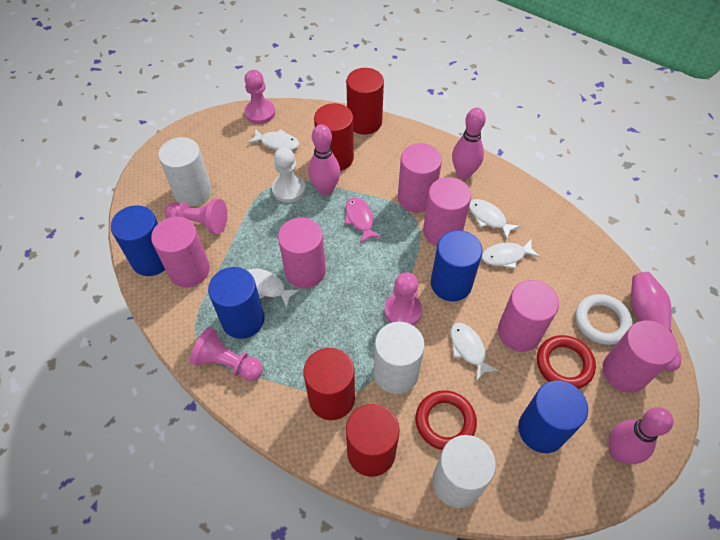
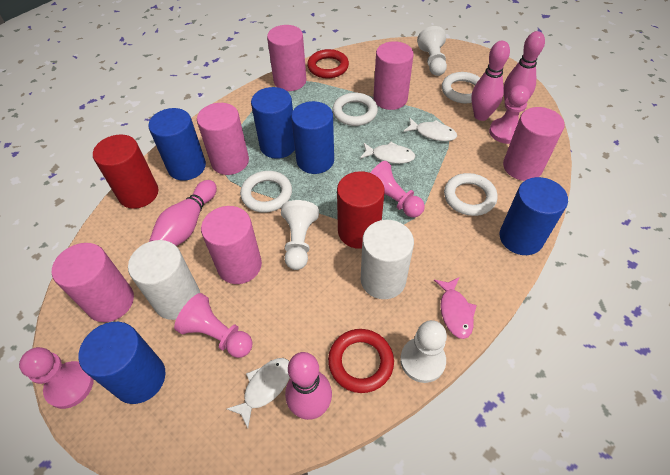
blue cylinder: 4 -> 5
red cylinder: 4 -> 2
white cylinder: 3 -> 2
white fish: 5 -> 3
white pawn: 1 -> 3
white ring: 1 -> 4

